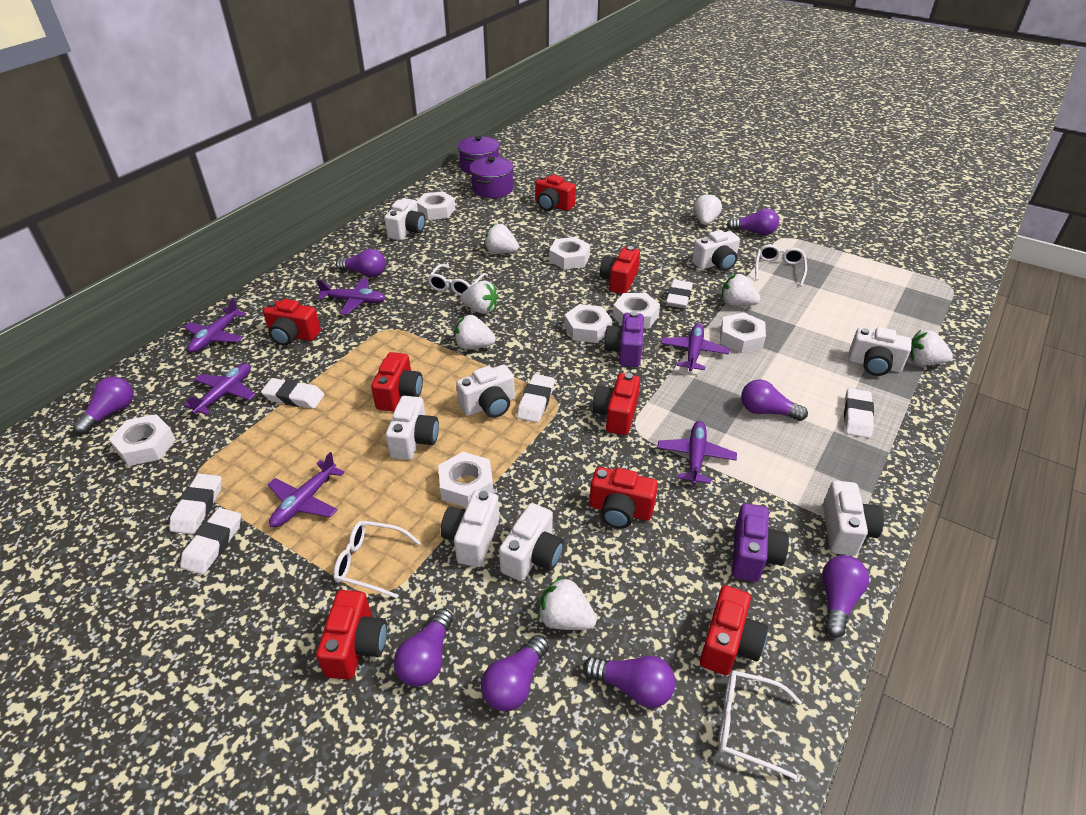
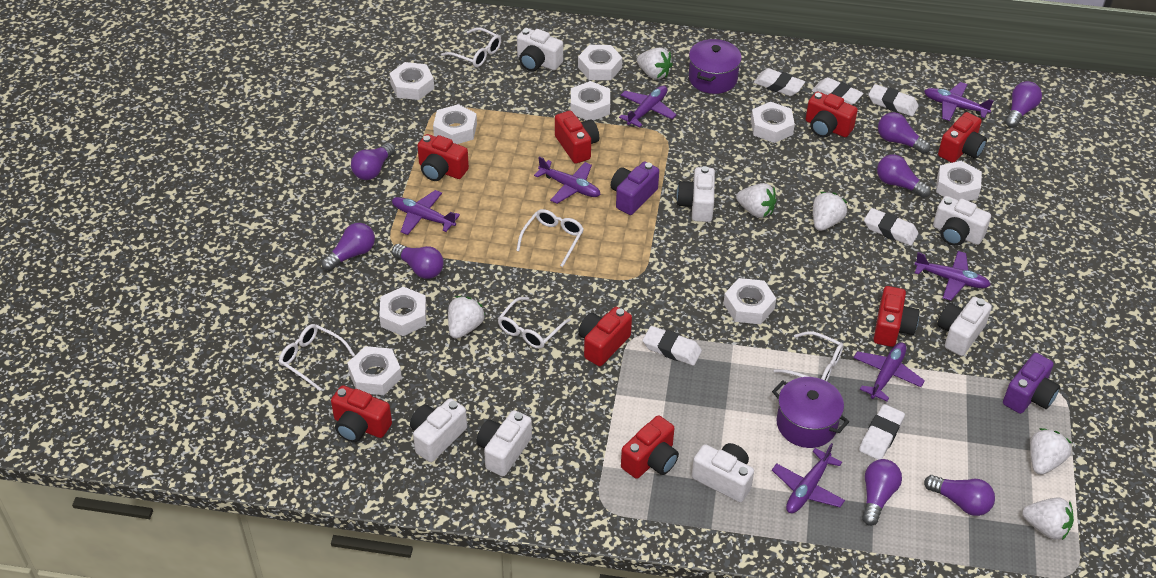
purple plane: 6 -> 7
white camera: 8 -> 7
white glasses: 4 -> 5
white nut: 7 -> 9
white strawberry: 7 -> 6

